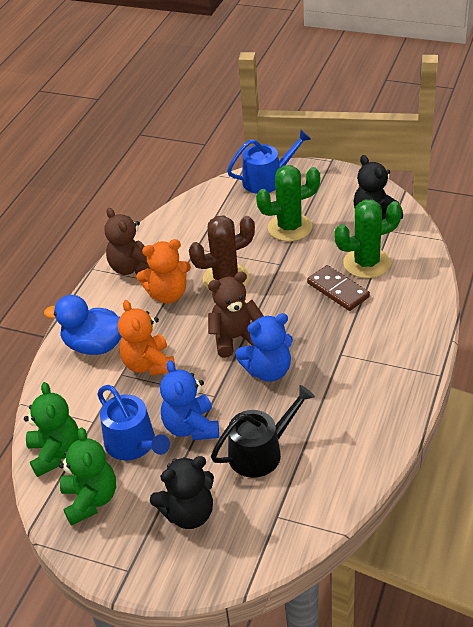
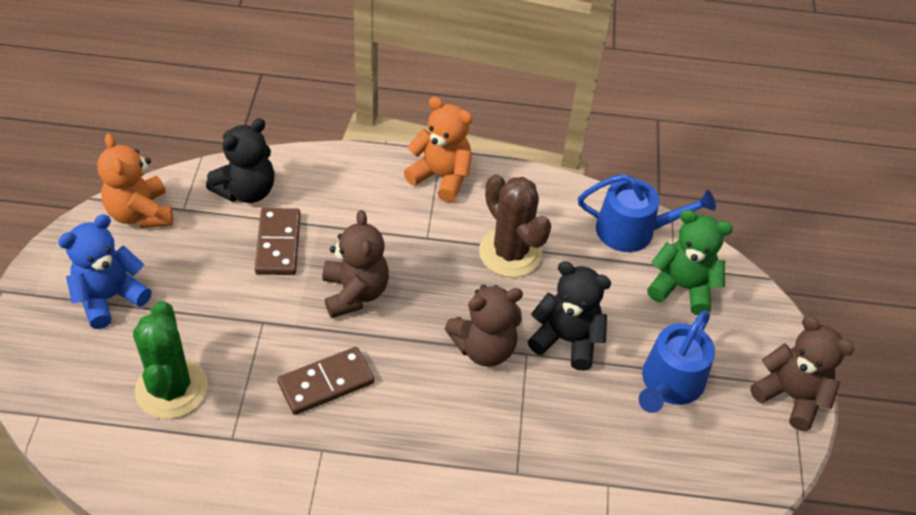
black watering can: 1 -> 0
blue duck: 1 -> 0
blue teddy bear: 2 -> 1
brown domino: 1 -> 2
brown teddy bear: 2 -> 3
green cactus: 2 -> 1
green teddy bear: 2 -> 1

